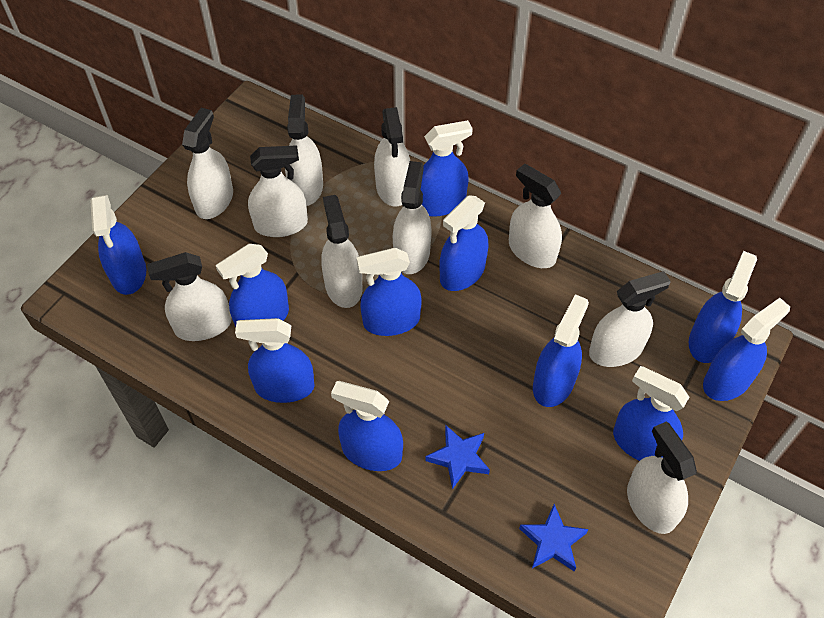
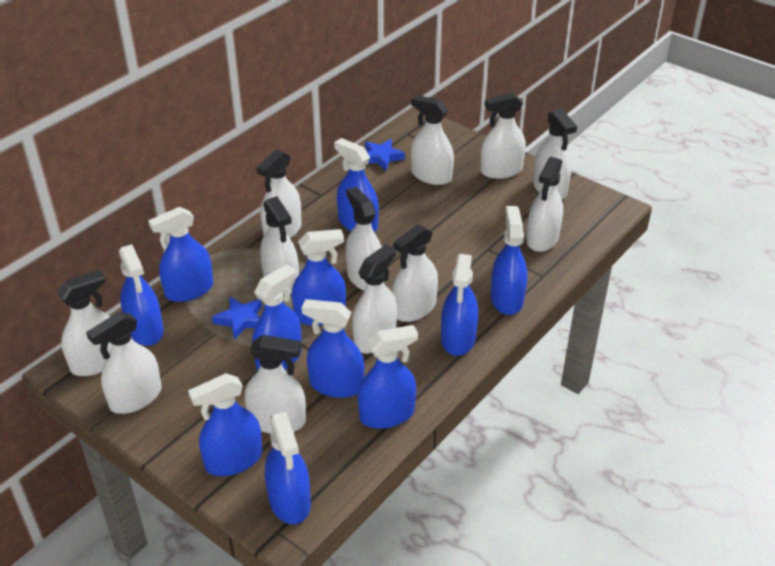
white spray bottle: 10 -> 12

